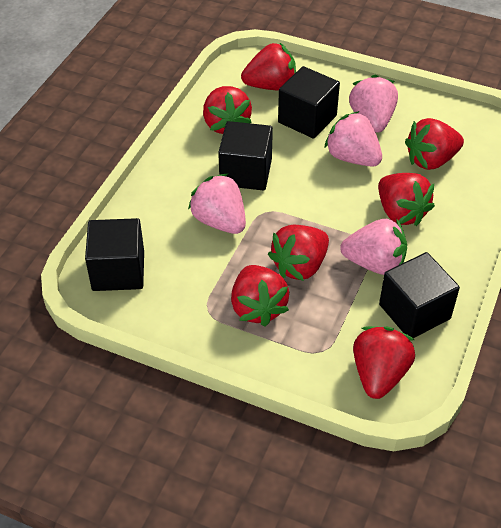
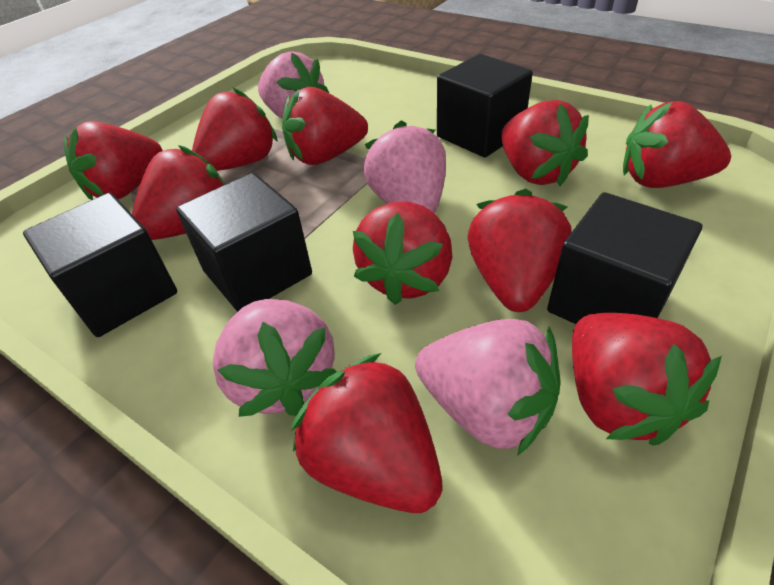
red strawberry: 7 -> 10

